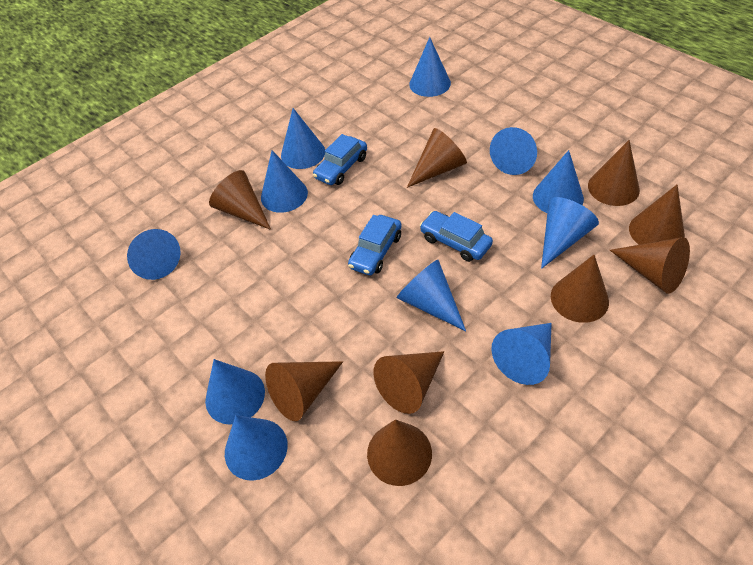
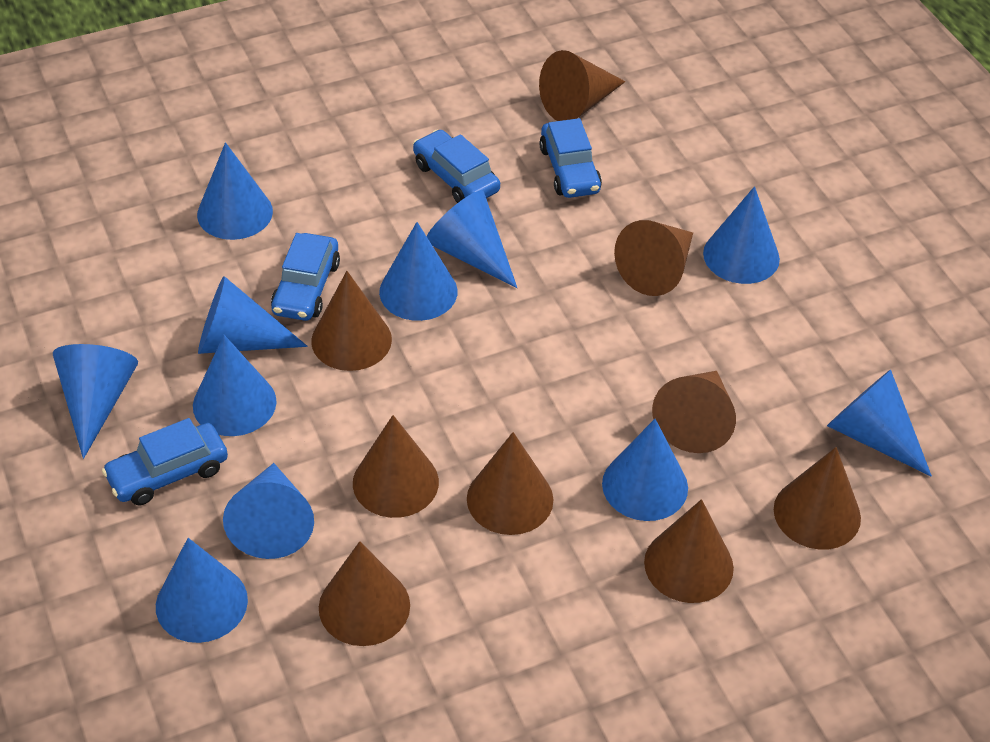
blue car: 3 -> 4

